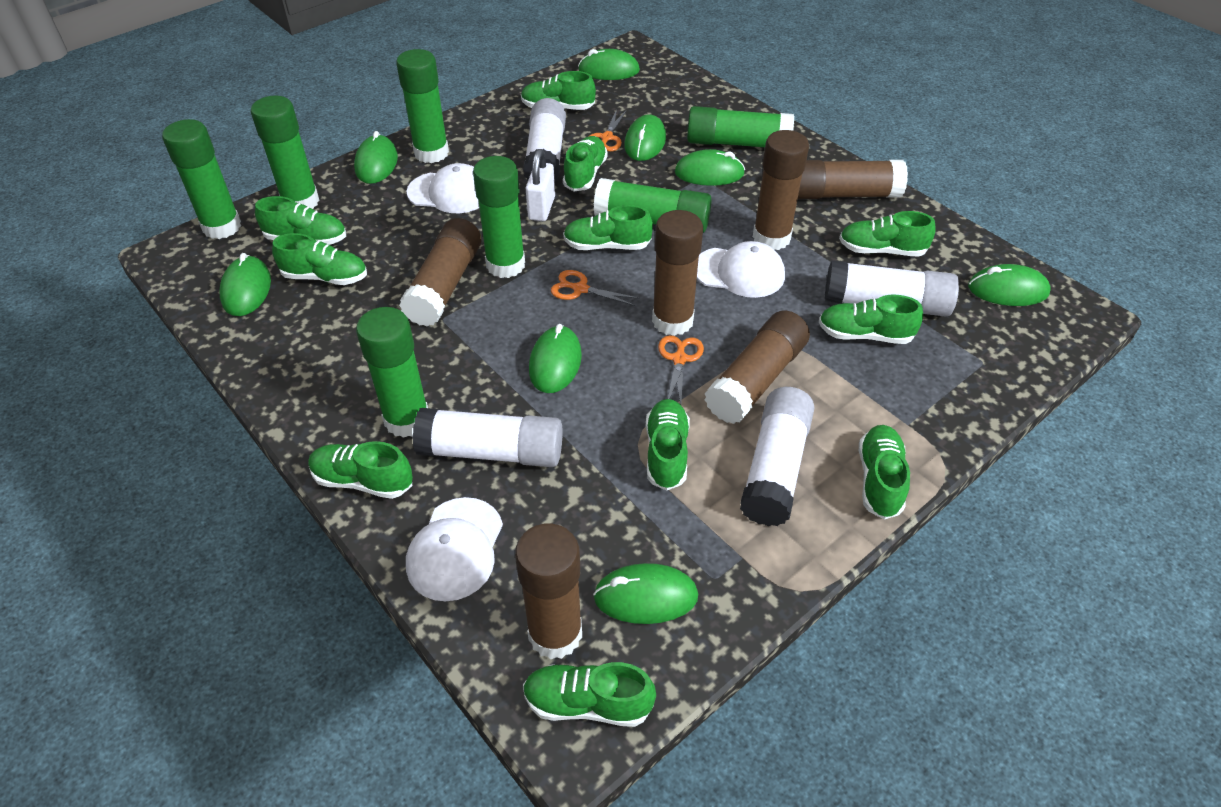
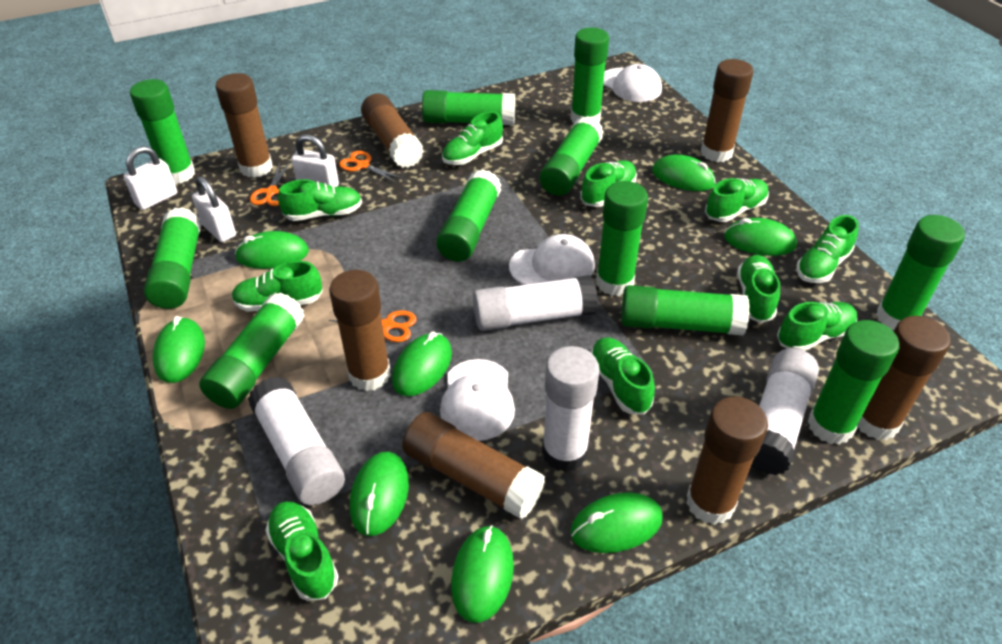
brown glue stick: 6 -> 7
green glue stick: 7 -> 11
green shoe: 11 -> 10
white padlock: 1 -> 3

